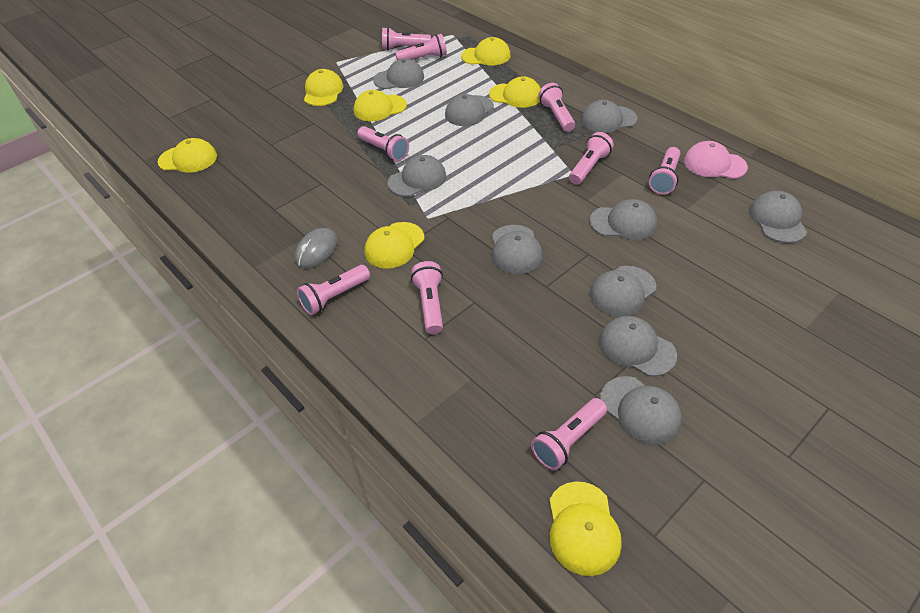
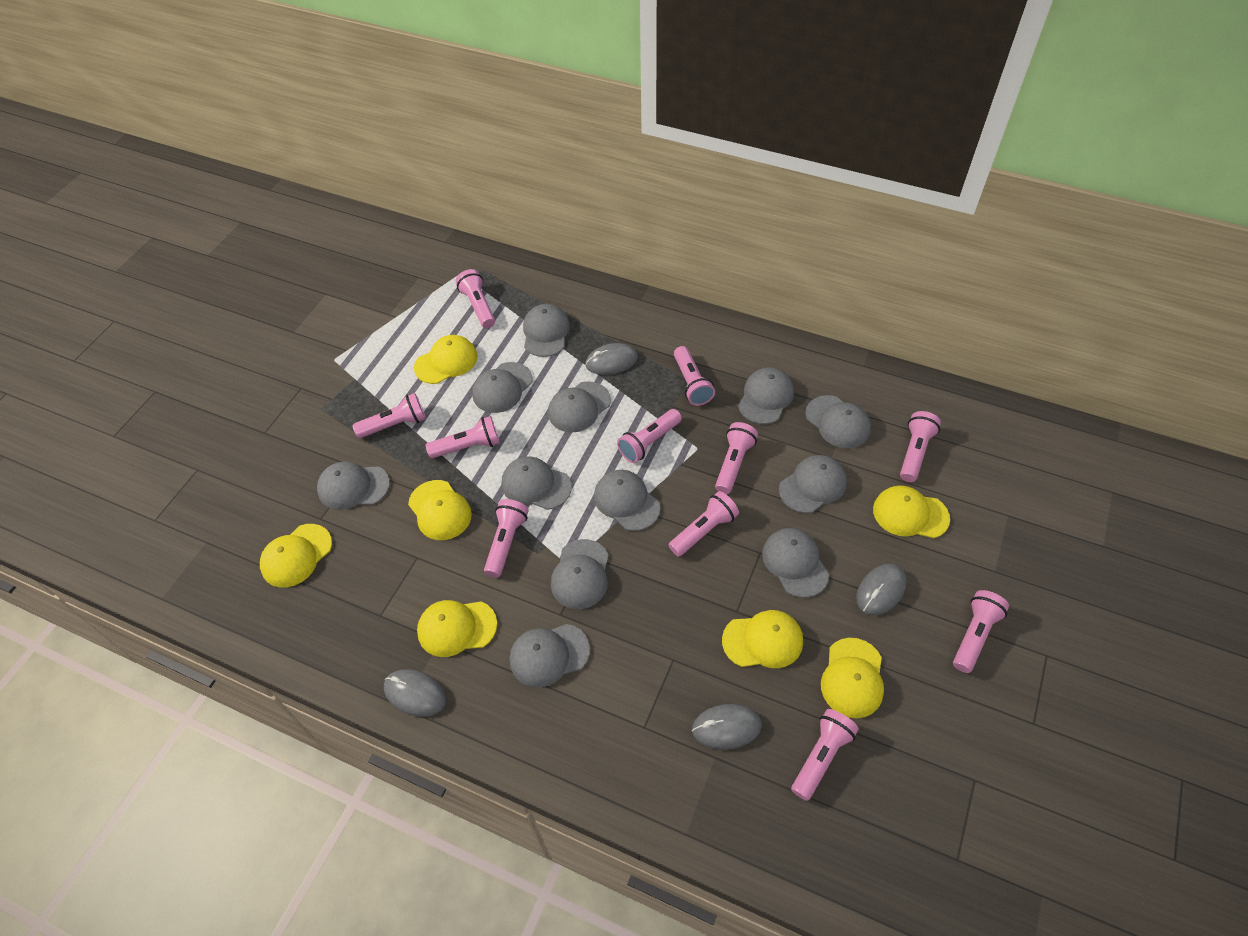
grey cap: 10 -> 12
grey mouse: 1 -> 4
pink cap: 1 -> 0
pink flashlight: 9 -> 11

